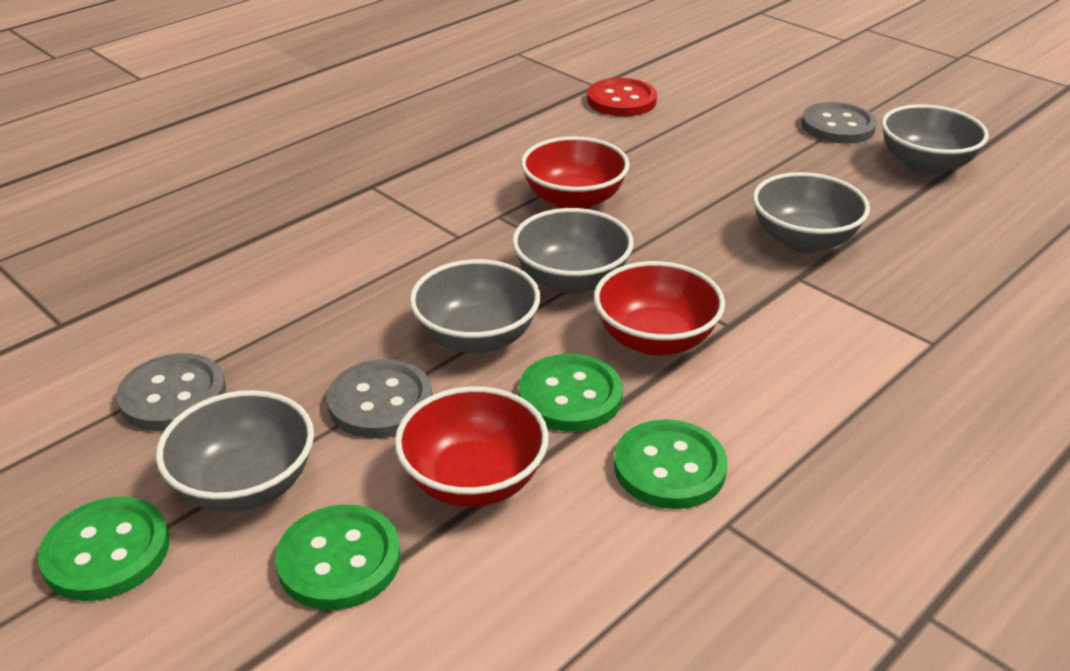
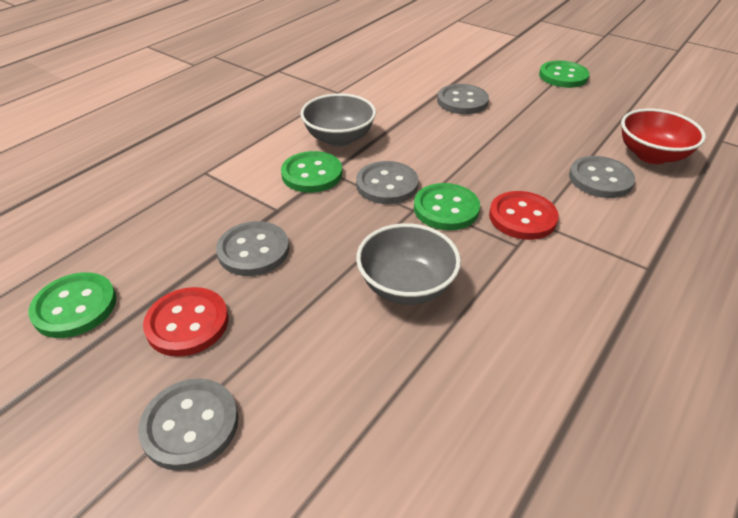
grey bowl: 5 -> 2
grey button: 3 -> 5
red bowl: 3 -> 1
red button: 1 -> 2

